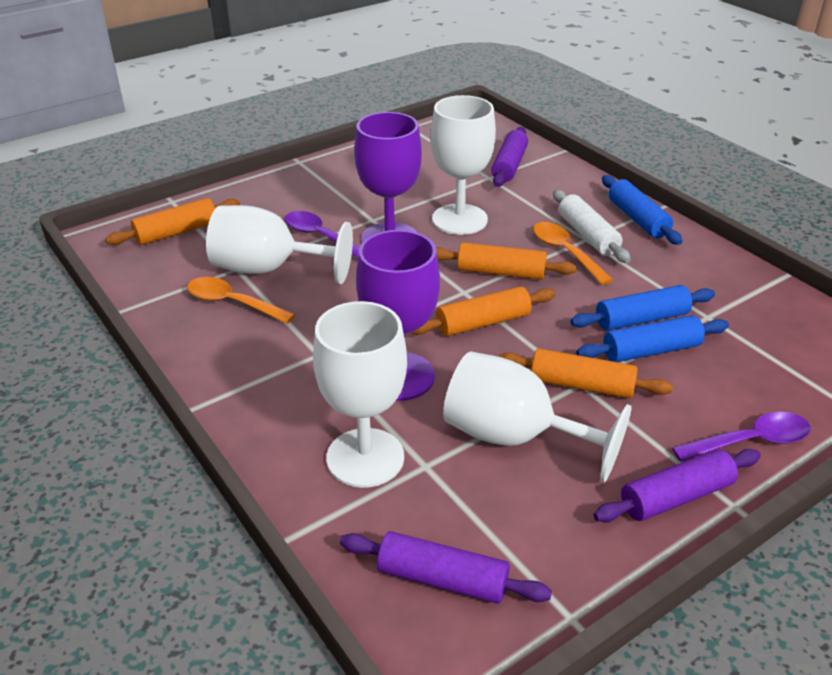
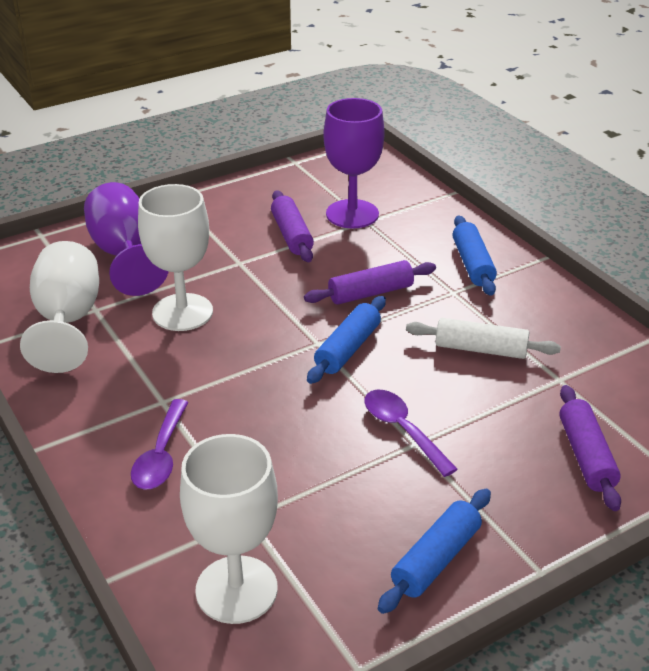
orange rolling pin: 4 -> 0
orange spoon: 2 -> 0
white goblet: 4 -> 3

